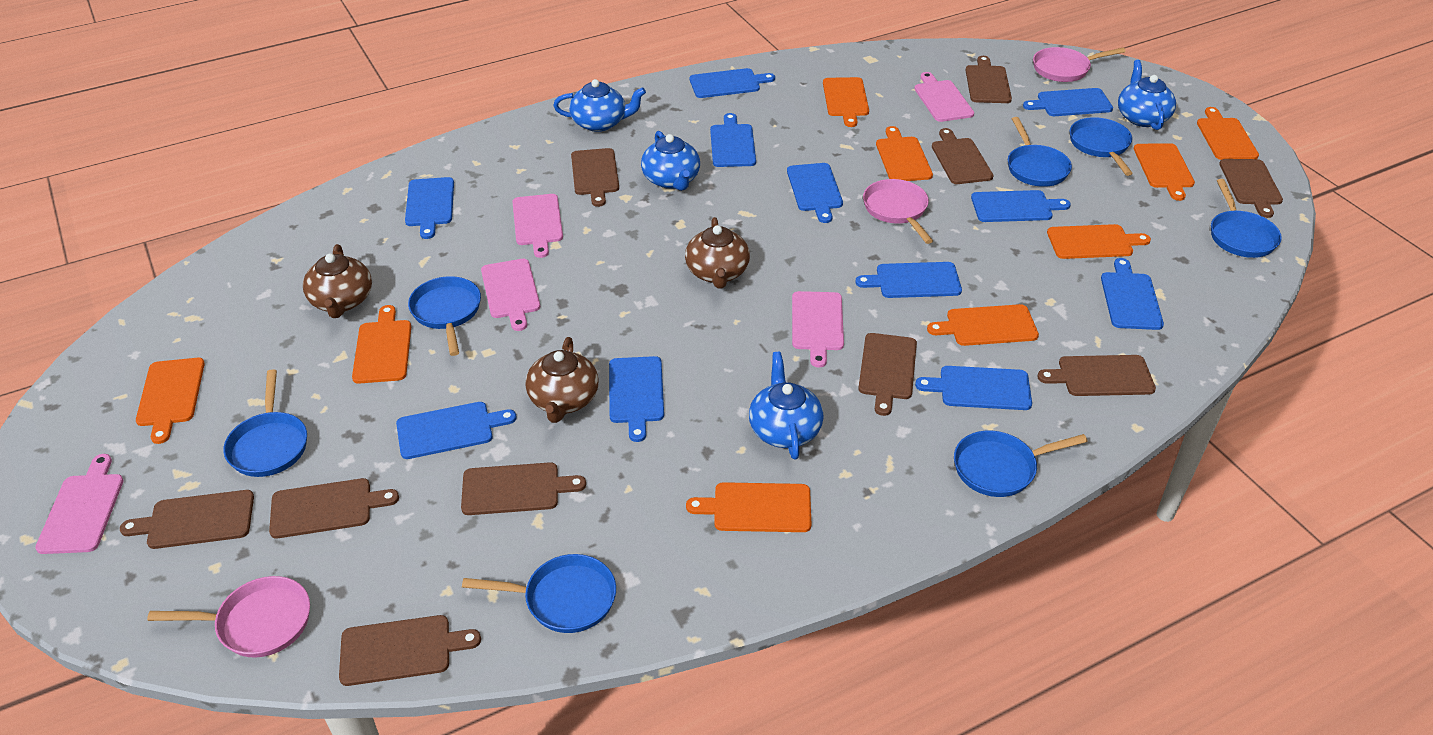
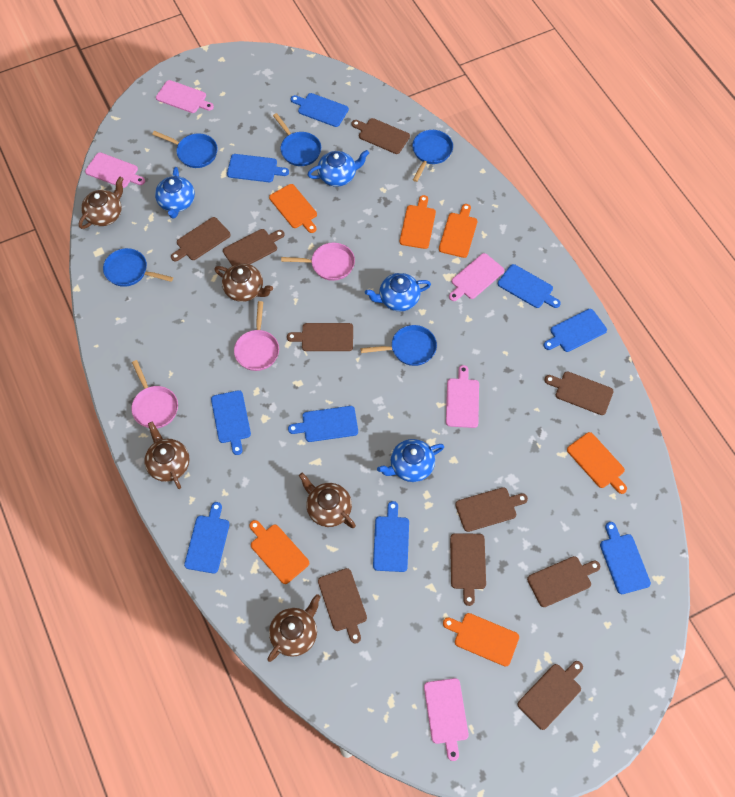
blue cutting board: 11 -> 9
blue pan: 7 -> 5
brown teapot: 3 -> 5
orange cutting board: 9 -> 6

